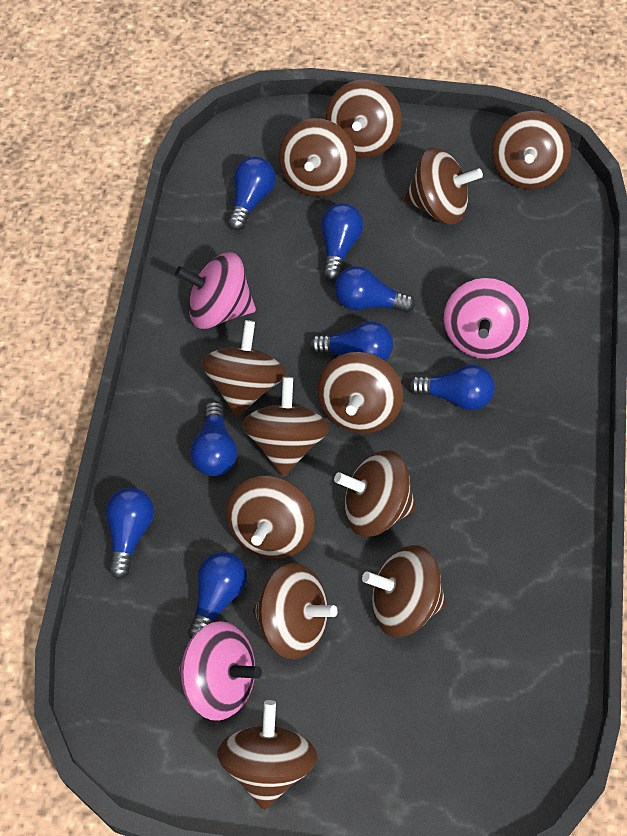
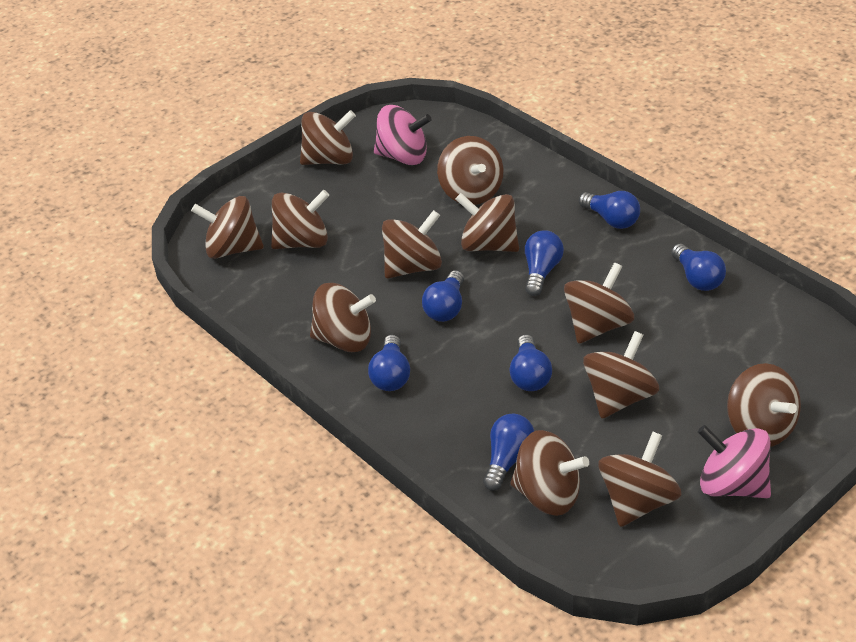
blue light bulb: 8 -> 7
pink spinning top: 3 -> 2

